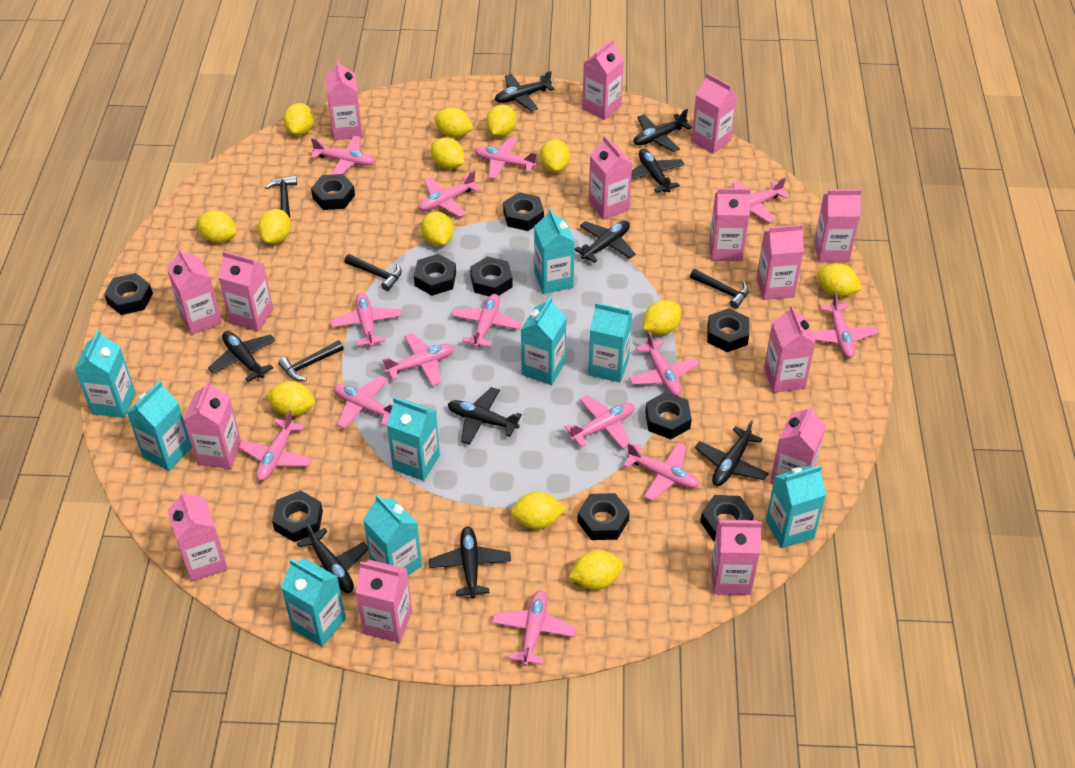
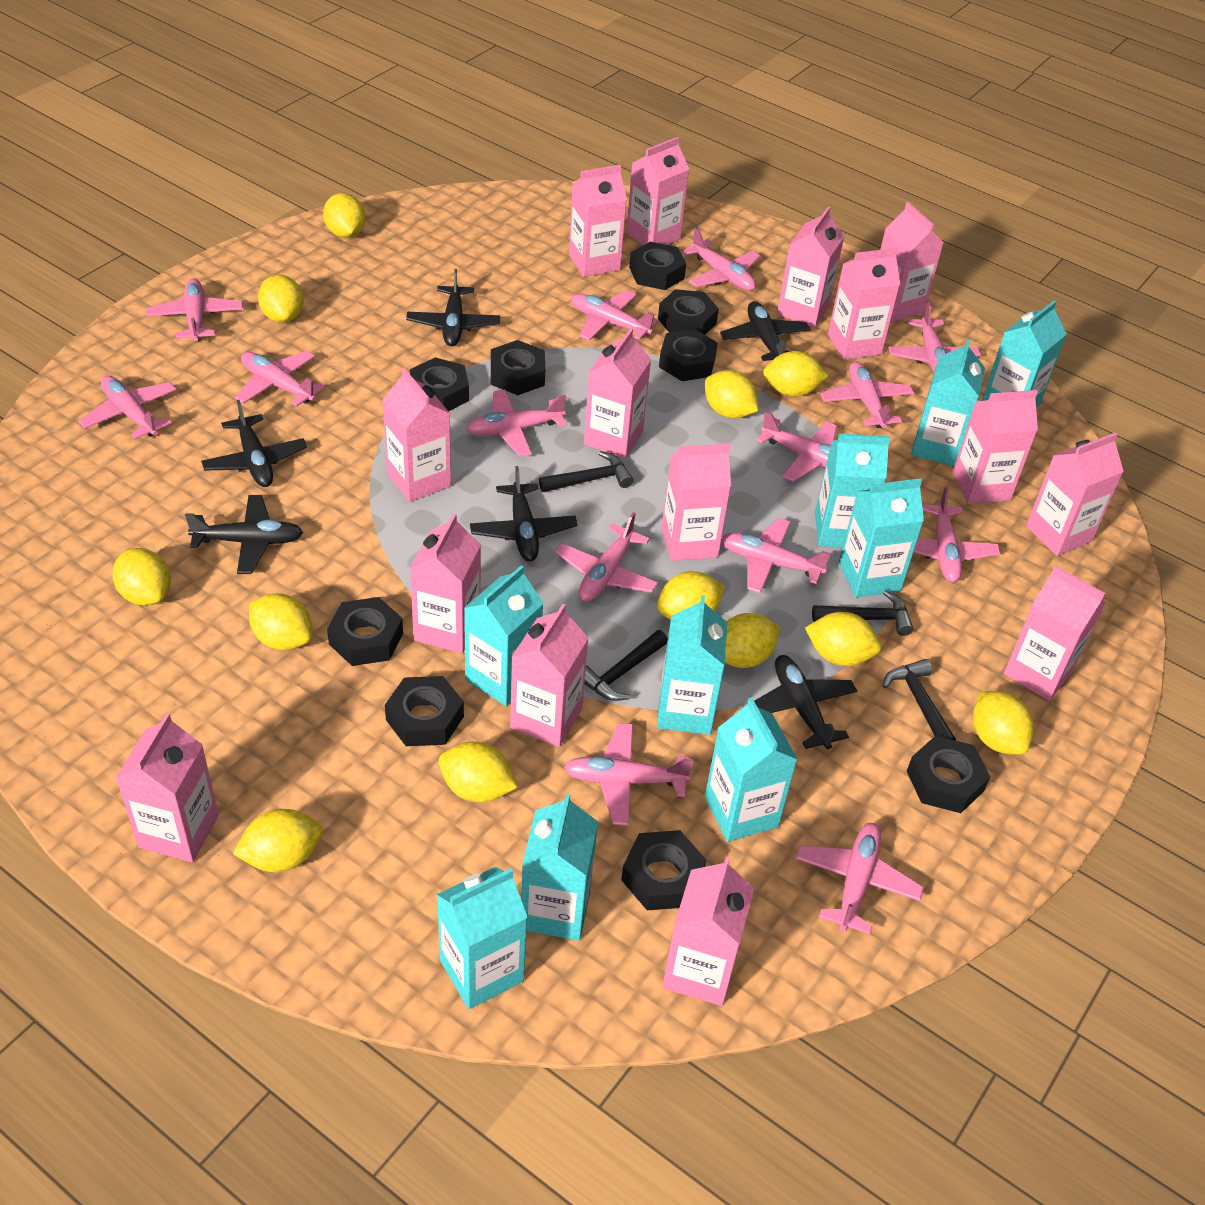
black nut: 10 -> 9
black plane: 9 -> 6
yellow lemon: 13 -> 12

